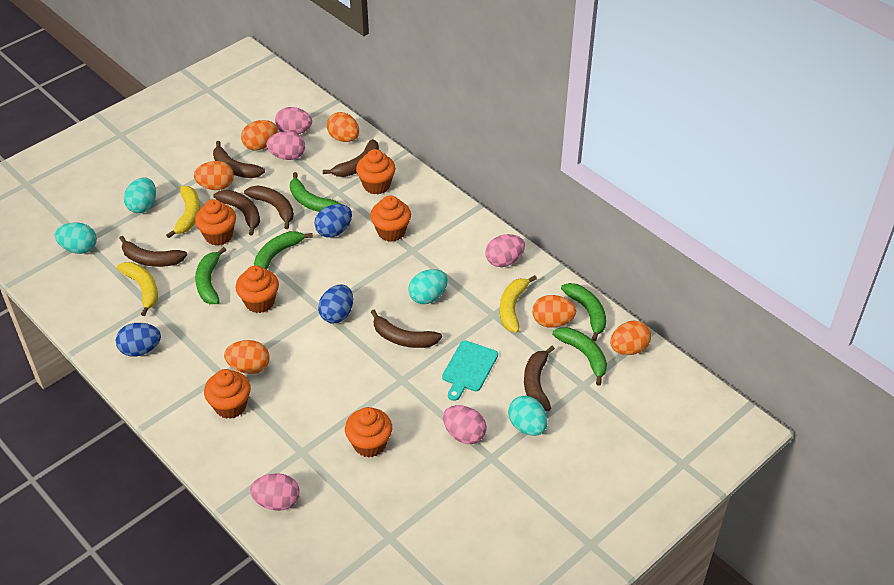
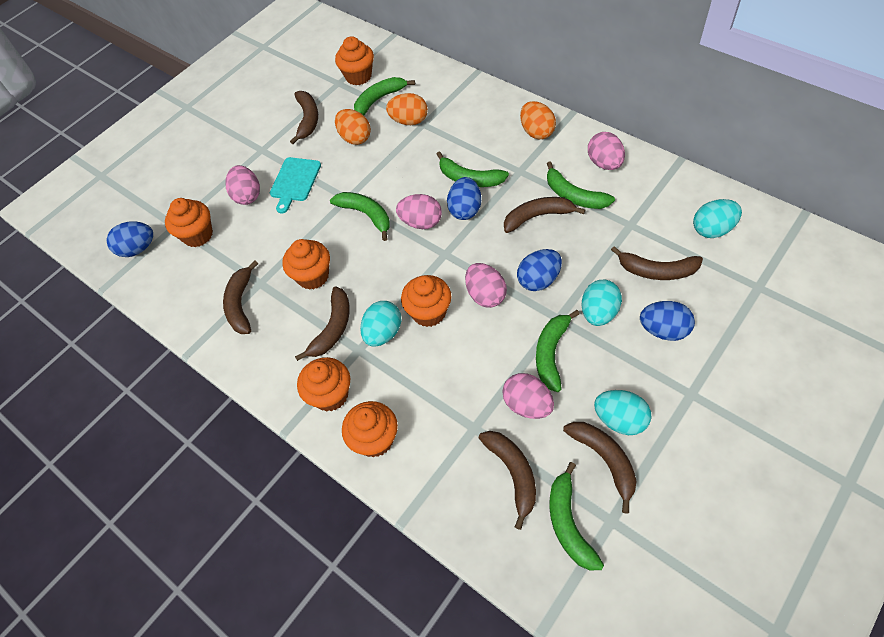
blue egg: 3 -> 4
green banana: 5 -> 6
orange egg: 6 -> 3
yellow banana: 3 -> 0

